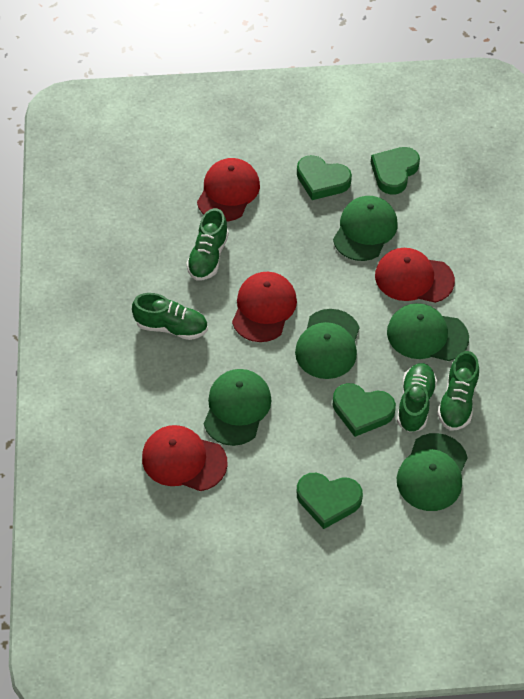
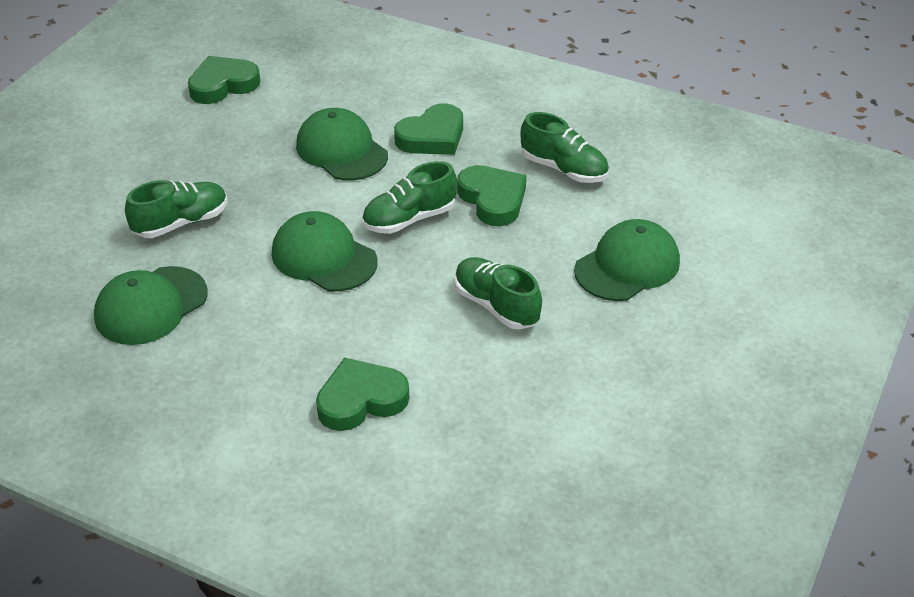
green cap: 5 -> 4
red cap: 4 -> 0

